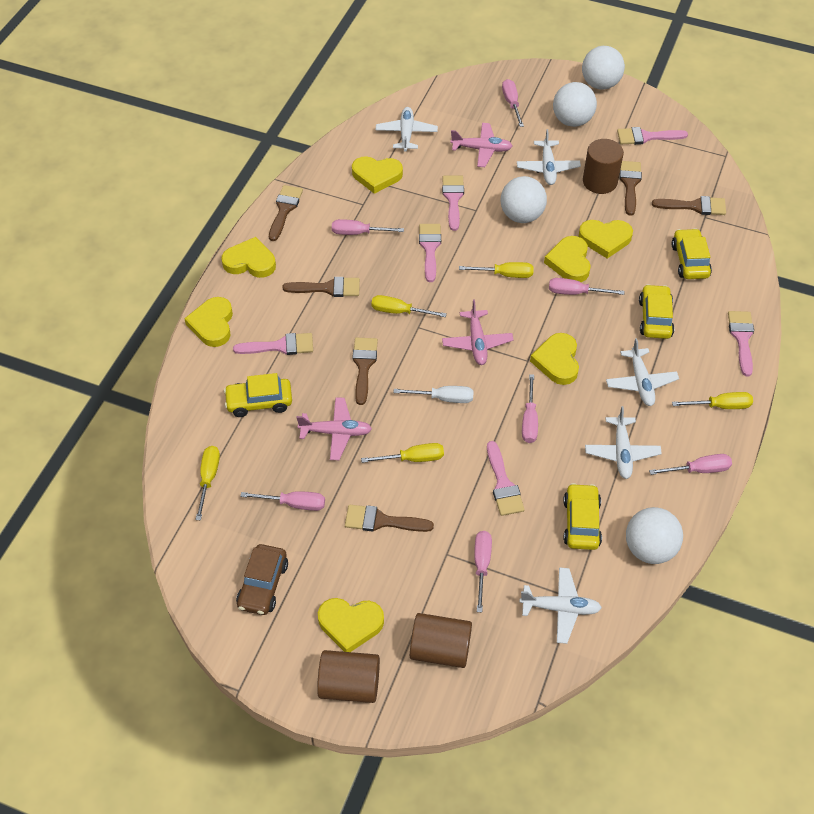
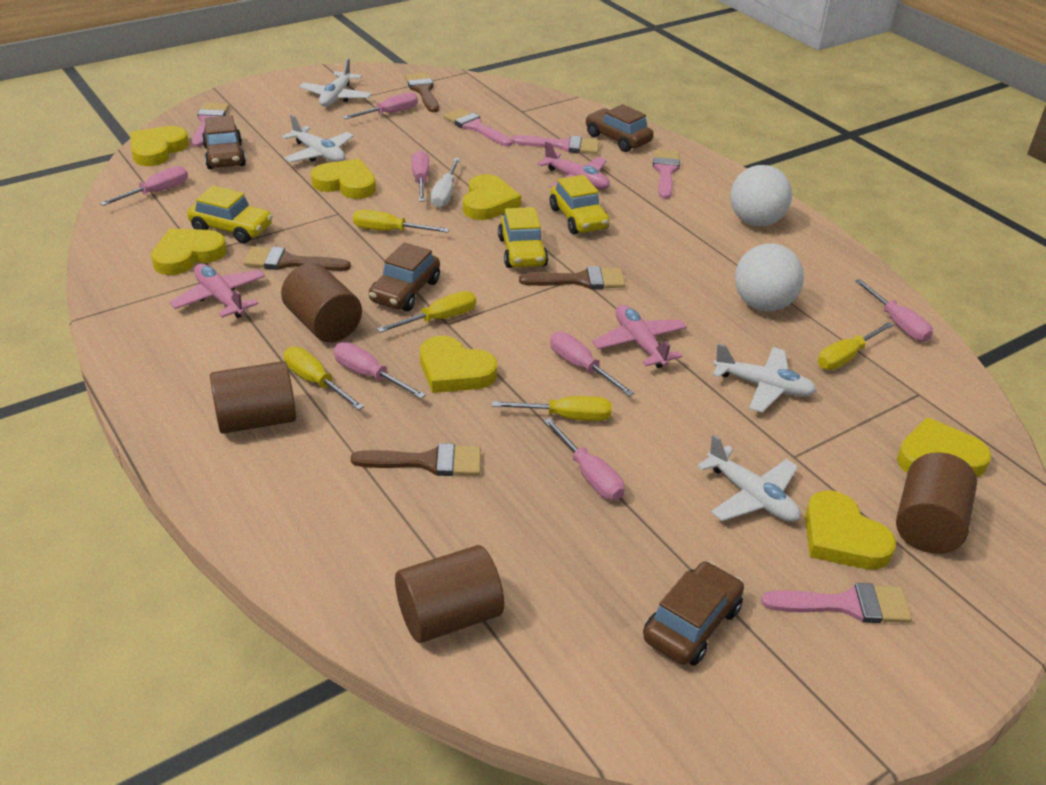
brown brush: 6 -> 4
brown car: 1 -> 4
brown cylinder: 3 -> 4
pink brush: 6 -> 5
white ball: 4 -> 2
white plane: 5 -> 4
yellow car: 4 -> 3

